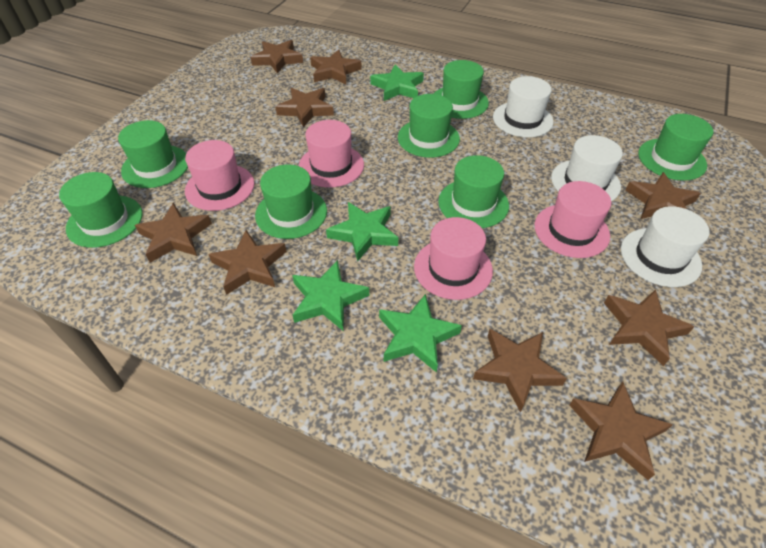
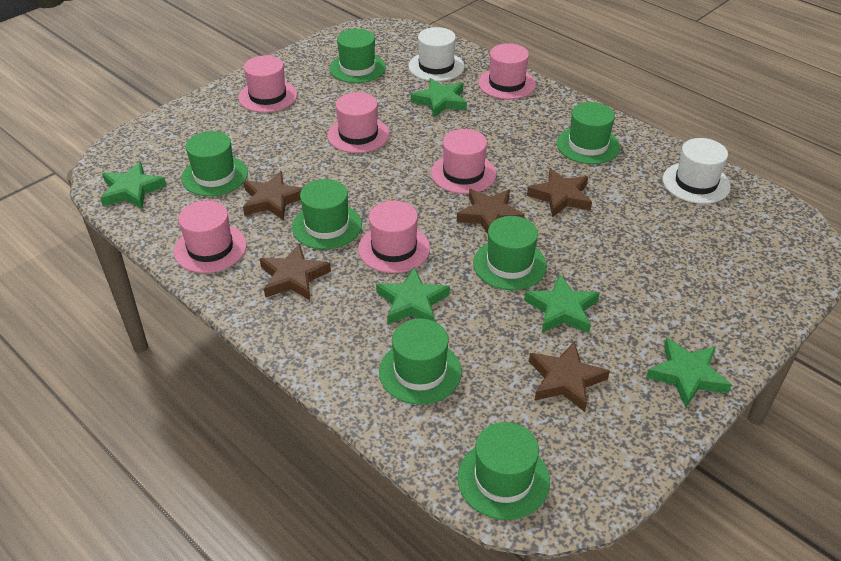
brown star: 9 -> 5
green star: 4 -> 5
pink hat: 4 -> 6
white hat: 3 -> 2

